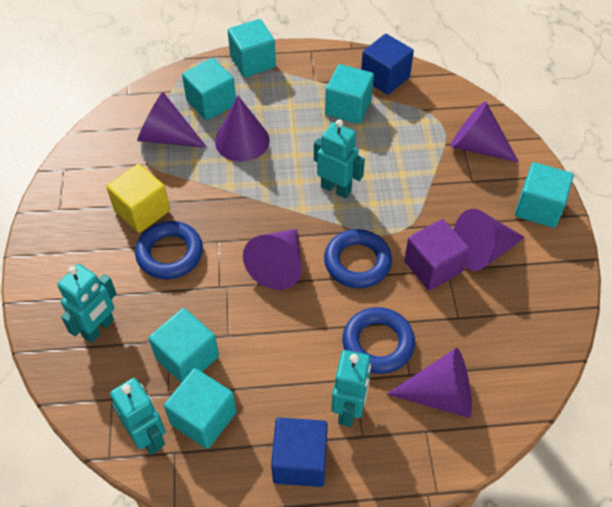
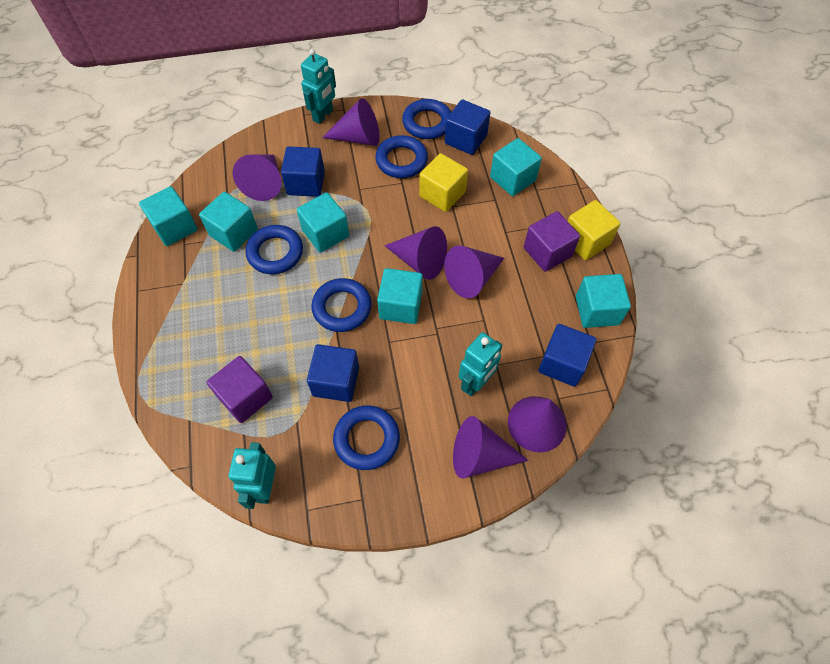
blue cube: 2 -> 4
blue ring: 3 -> 5
purple cube: 1 -> 2
turquoise robot: 4 -> 3
yellow cube: 1 -> 2

